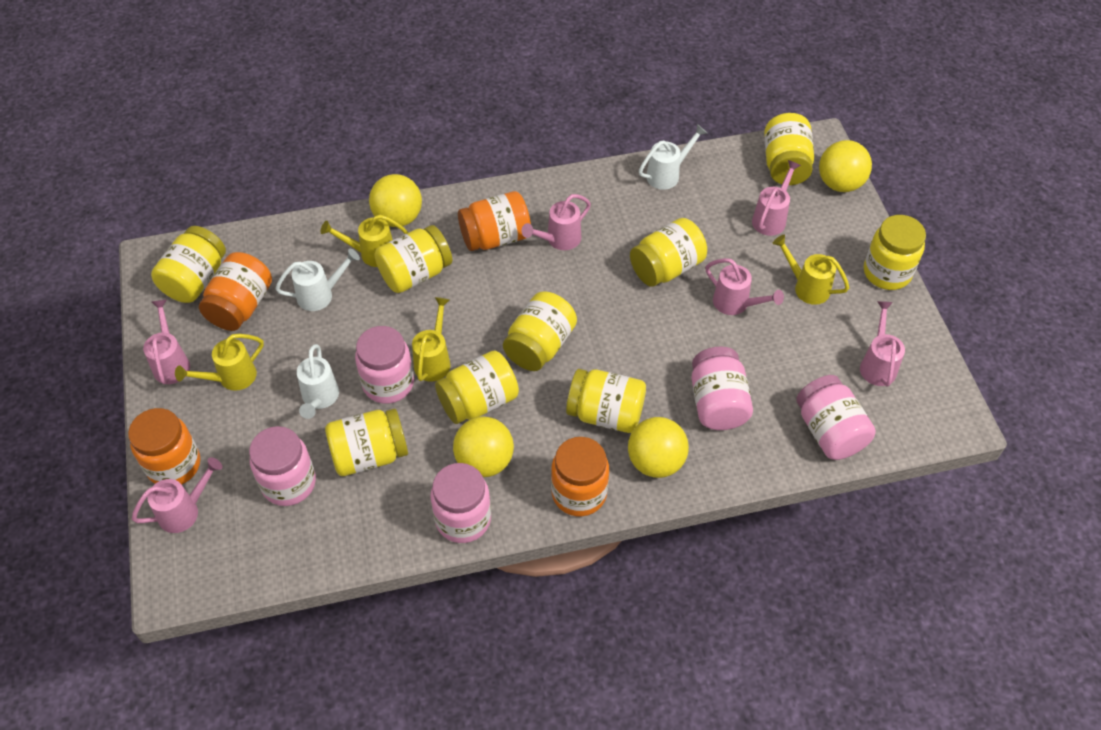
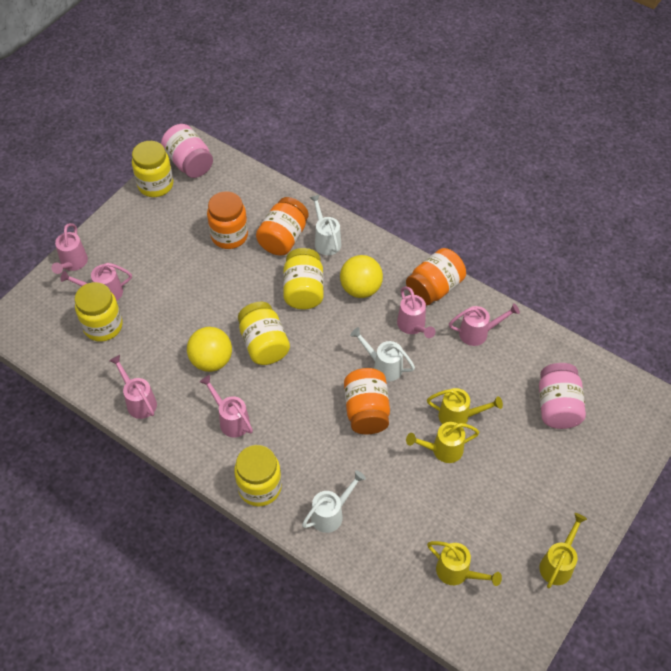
pink jar: 5 -> 2
yellow ball: 4 -> 2
yellow jar: 9 -> 5

